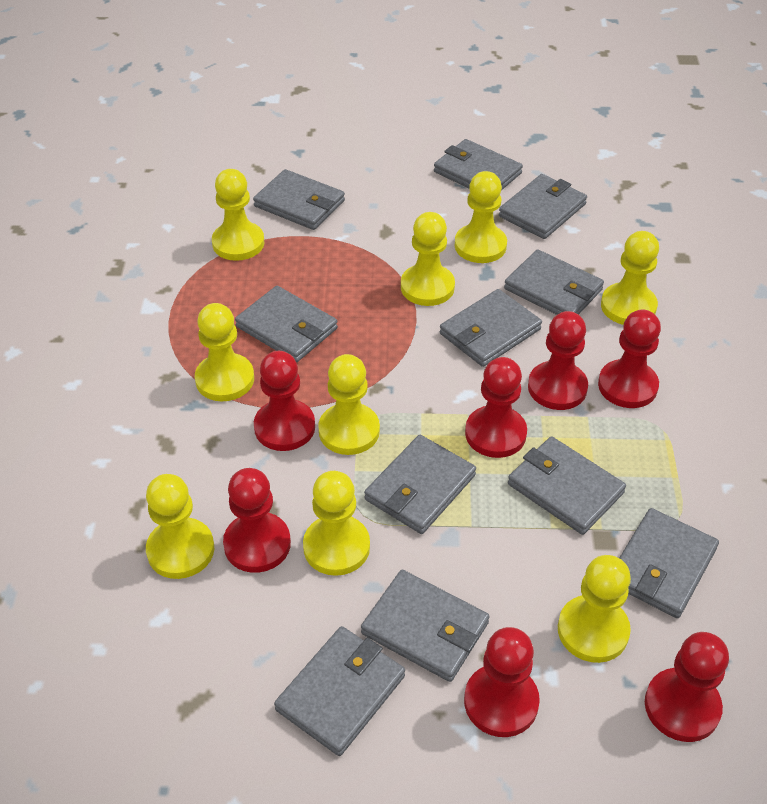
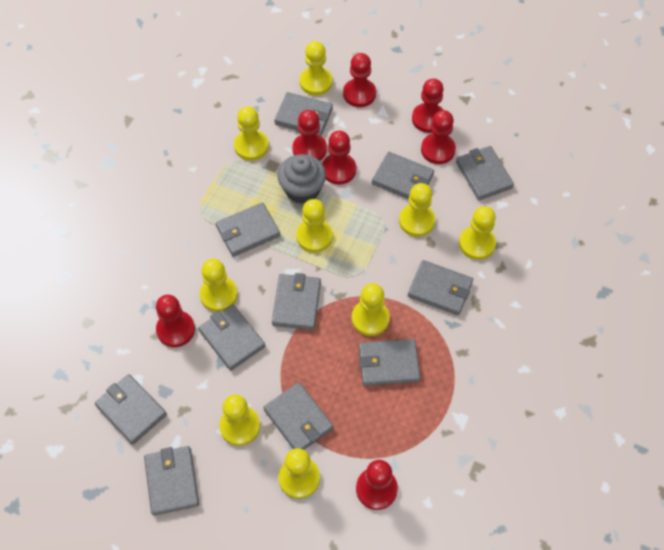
grey cupcake: 0 -> 1

